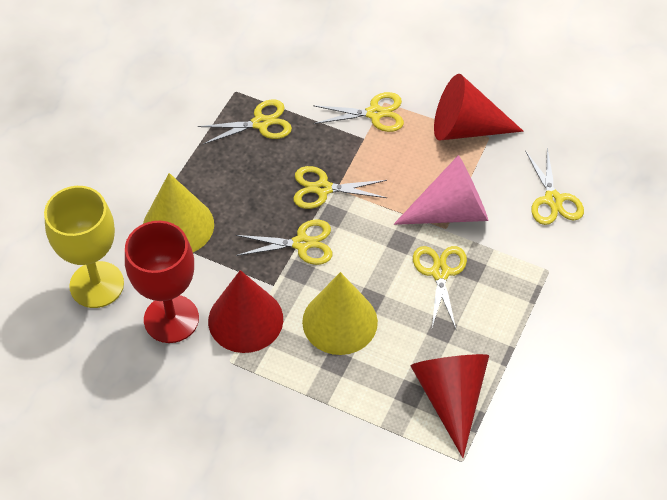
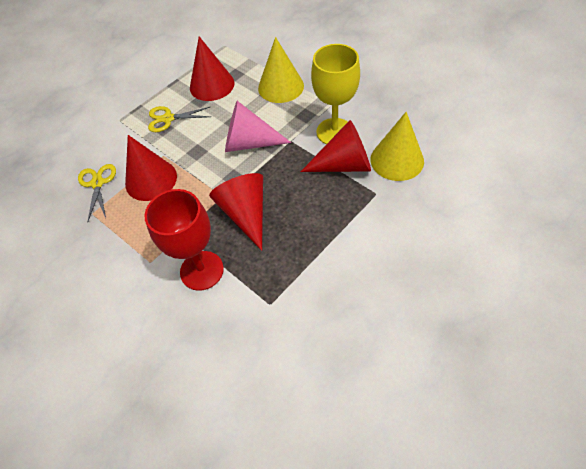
red cone: 3 -> 4
yellow scissors: 6 -> 2

